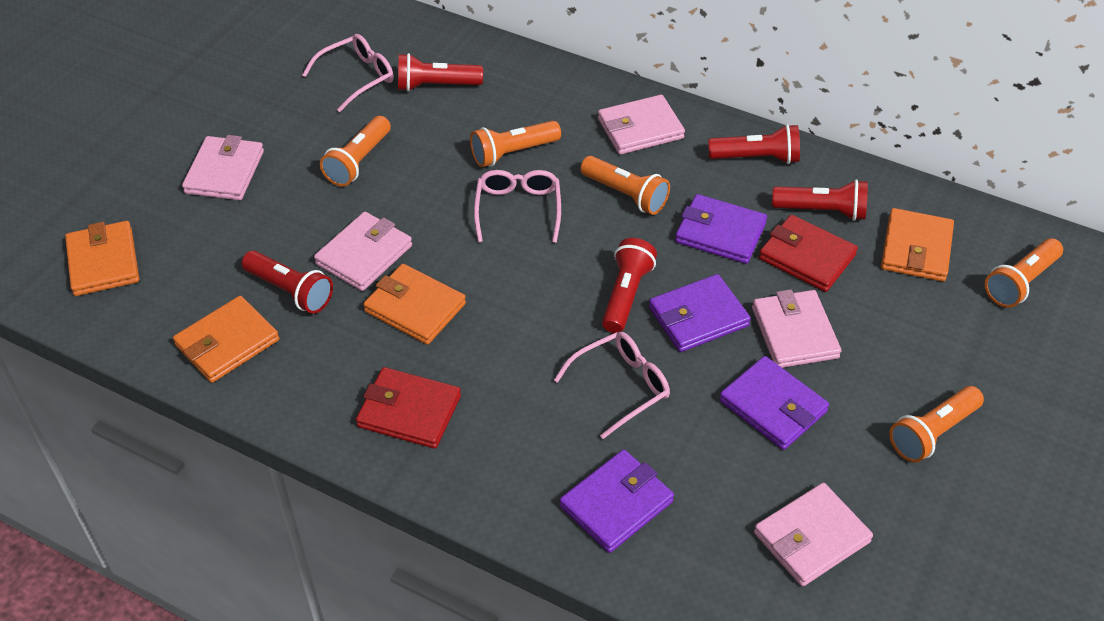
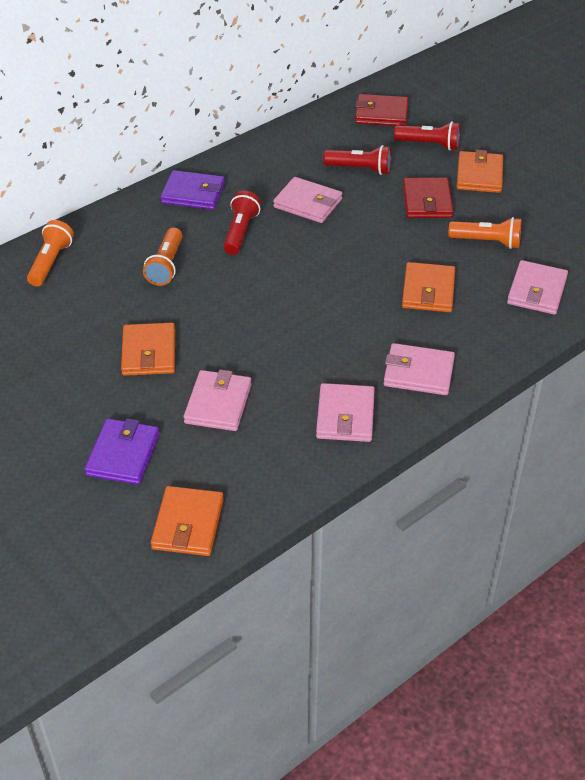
orange flashlight: 5 -> 3
pink glasses: 3 -> 0
purple wallet: 4 -> 2
red flashlight: 5 -> 3

